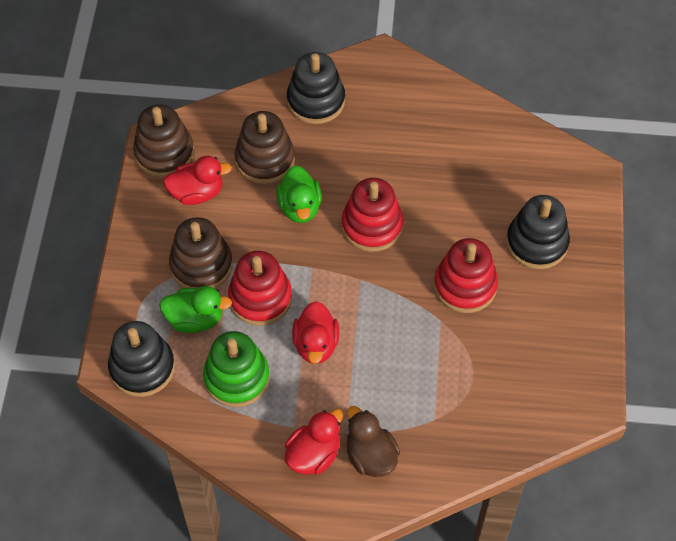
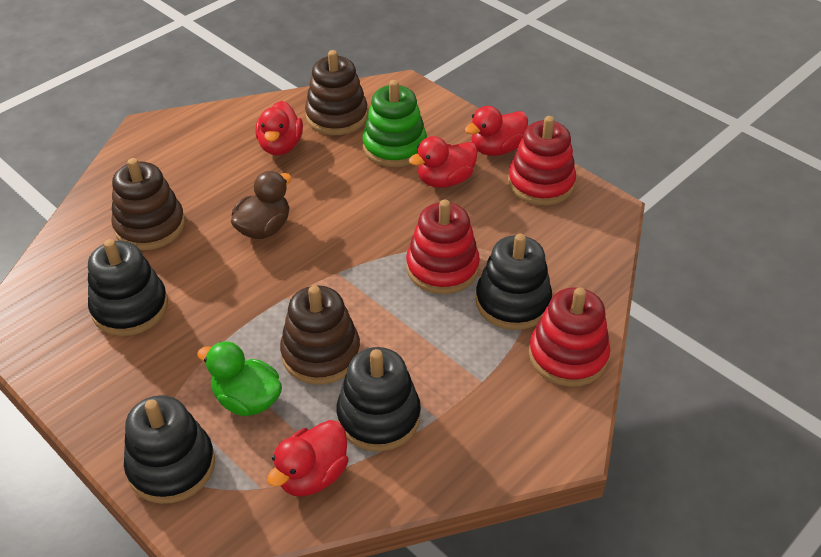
black stacking toy: 3 -> 4
green duck: 2 -> 1
red duck: 3 -> 4

